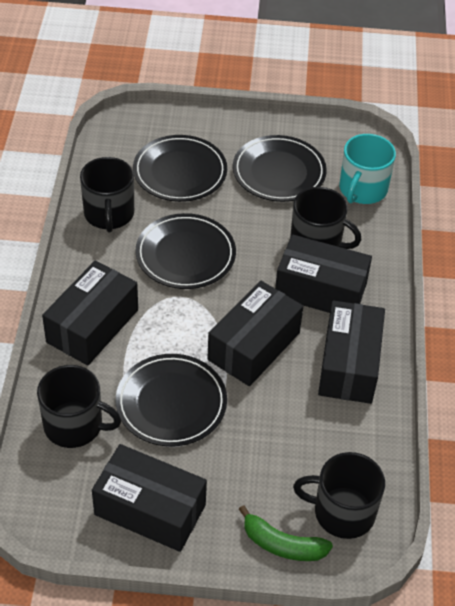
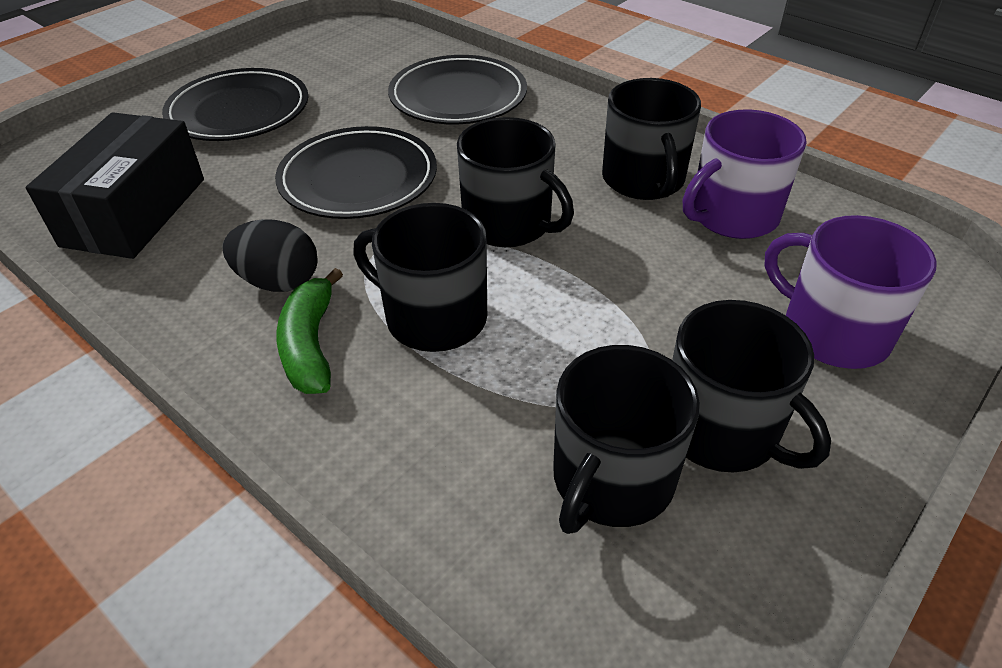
black box: 5 -> 1
black egg: 0 -> 1
black mug: 4 -> 5
black plate: 4 -> 3
purple mug: 0 -> 2
turquoise mug: 1 -> 0

